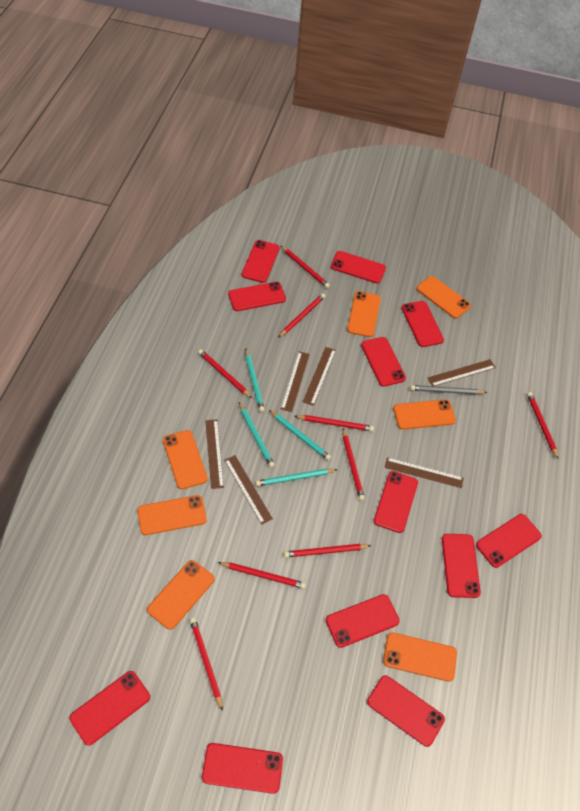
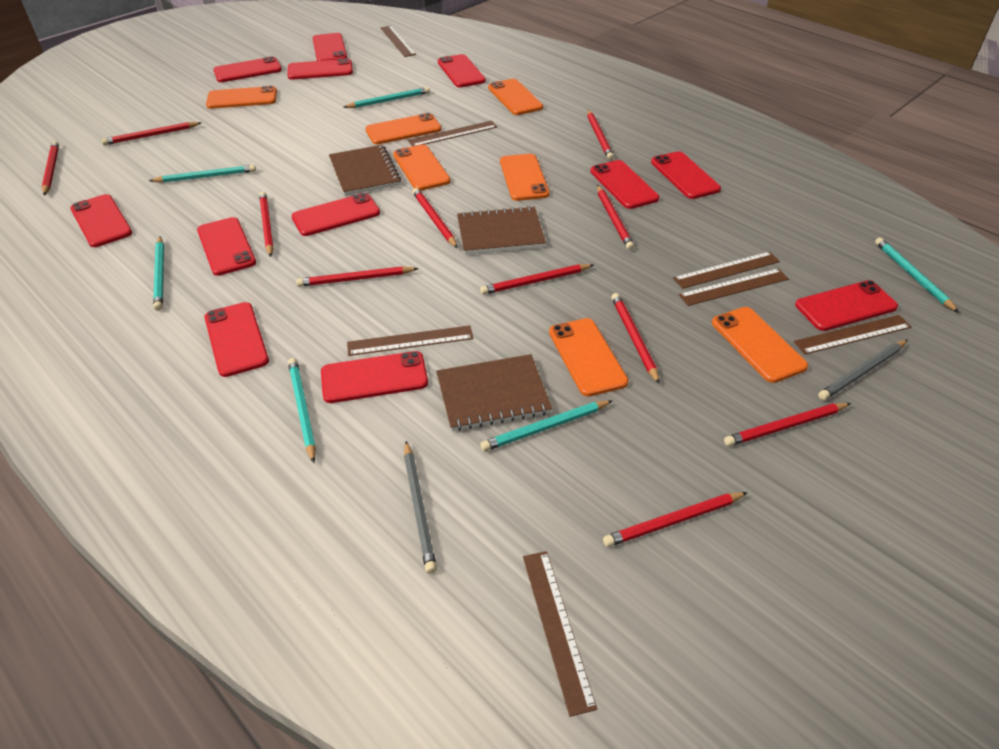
brown notebook: 0 -> 3
brown ruler: 6 -> 7
grey pencil: 1 -> 2
red pencil: 9 -> 11
turquoise pencil: 4 -> 6

